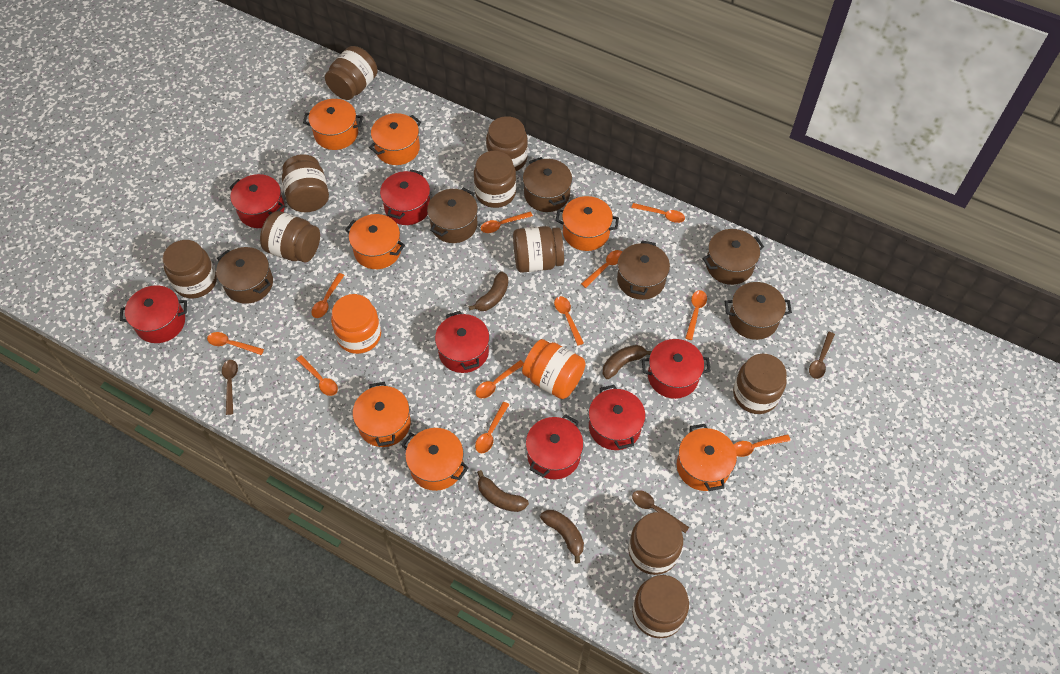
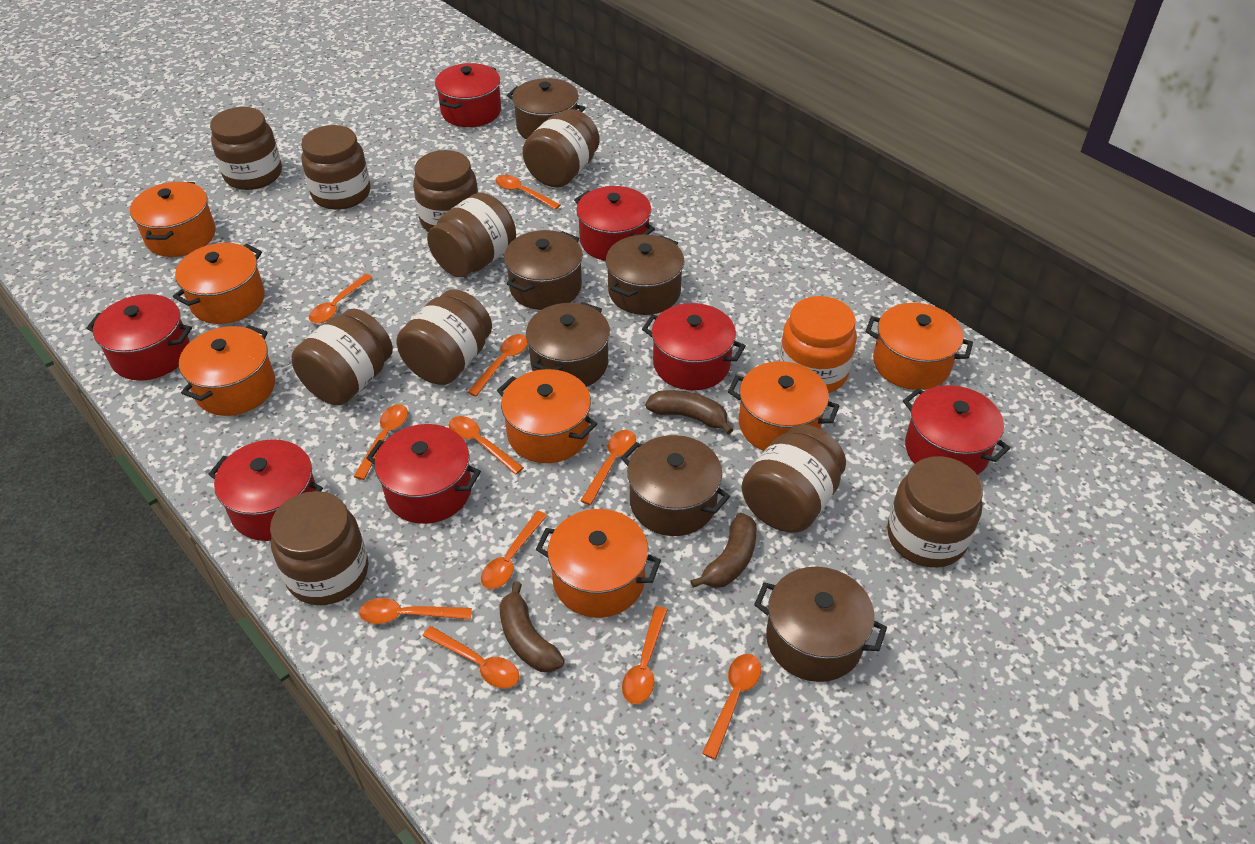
brown banana: 4 -> 3
brown spoon: 3 -> 0
orange jar: 2 -> 1

